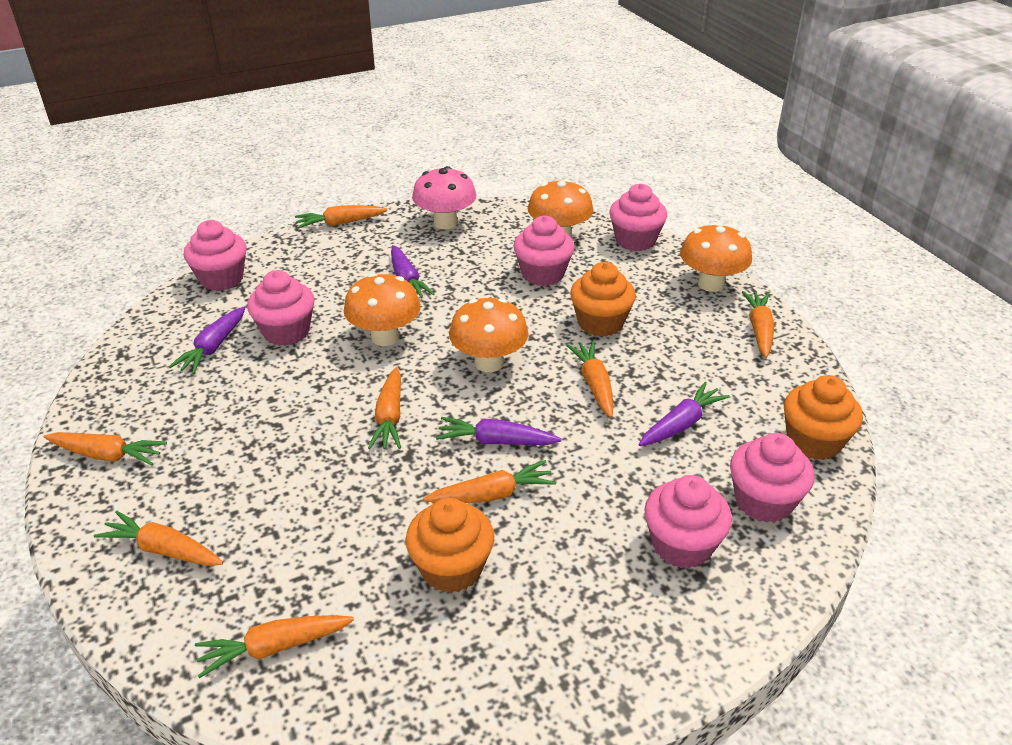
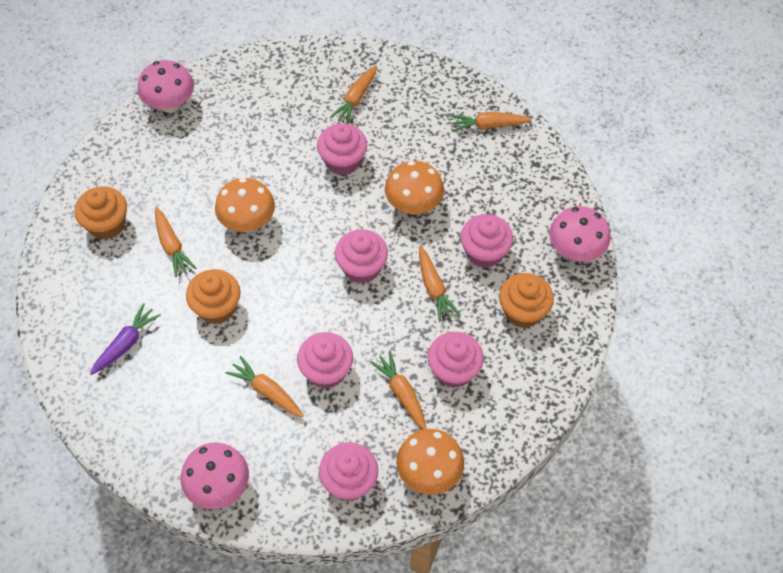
orange carrot: 8 -> 6
orange mushroom: 4 -> 3
pink mushroom: 1 -> 3
purple carrot: 4 -> 1

